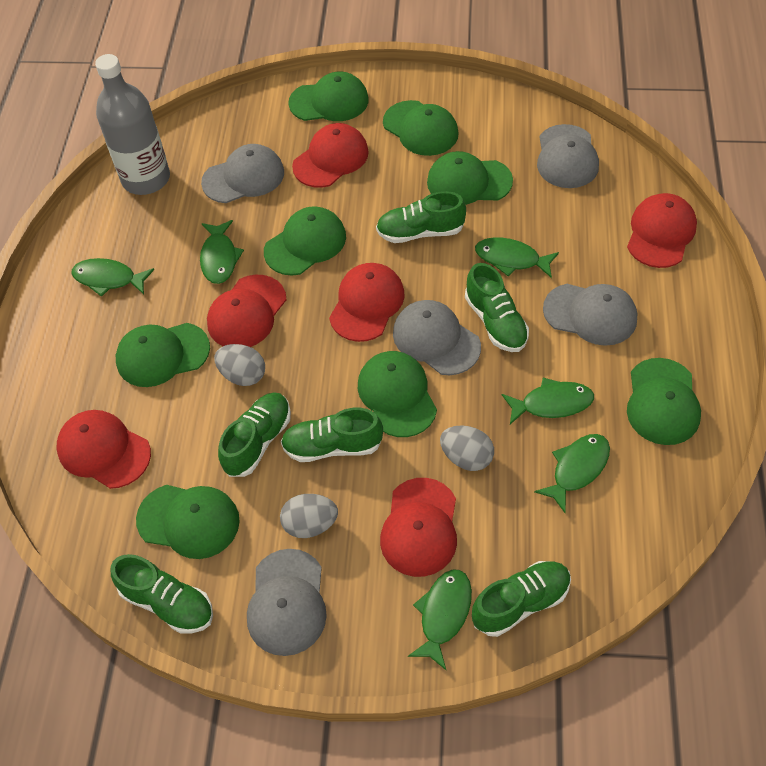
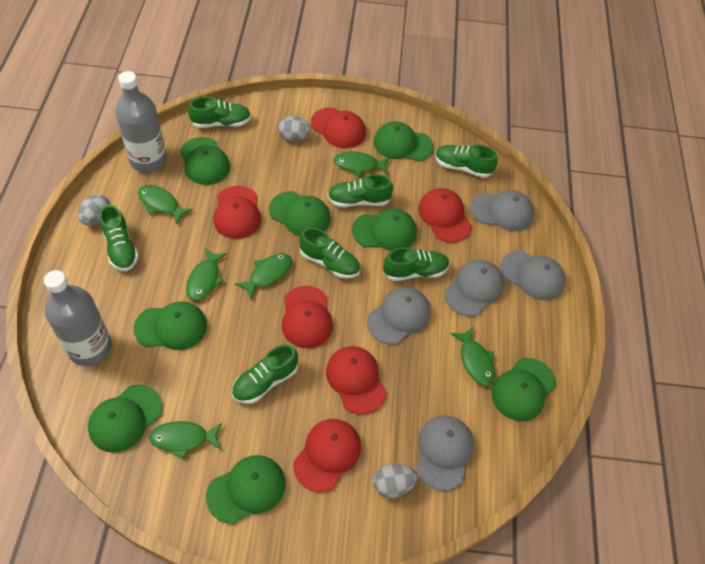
green shoe: 6 -> 7
grey bottle: 1 -> 2

